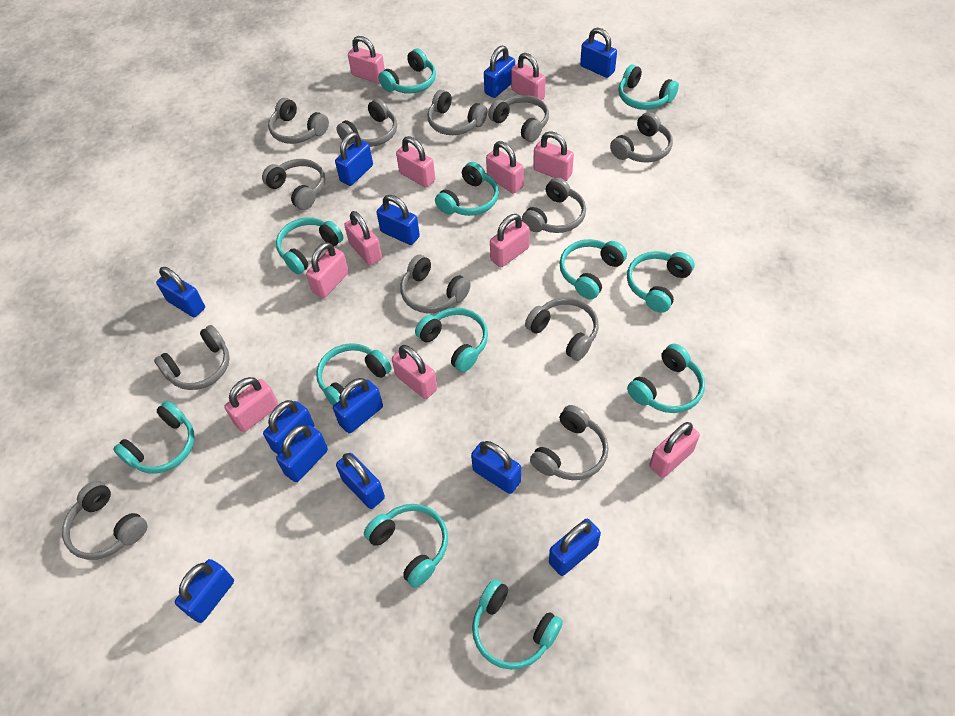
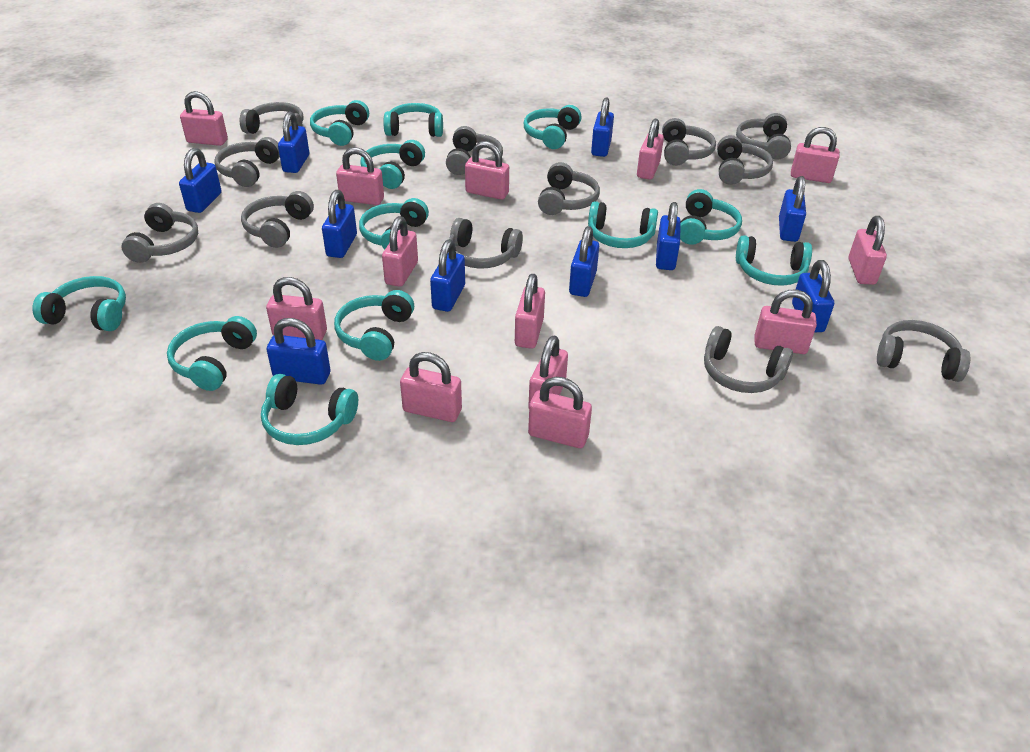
blue padlock: 12 -> 10
pink padlock: 11 -> 13

